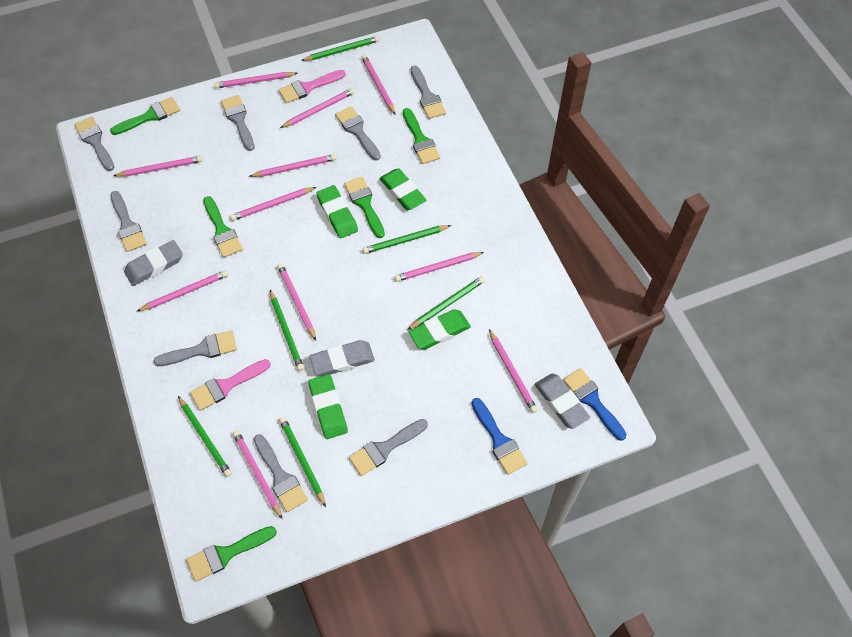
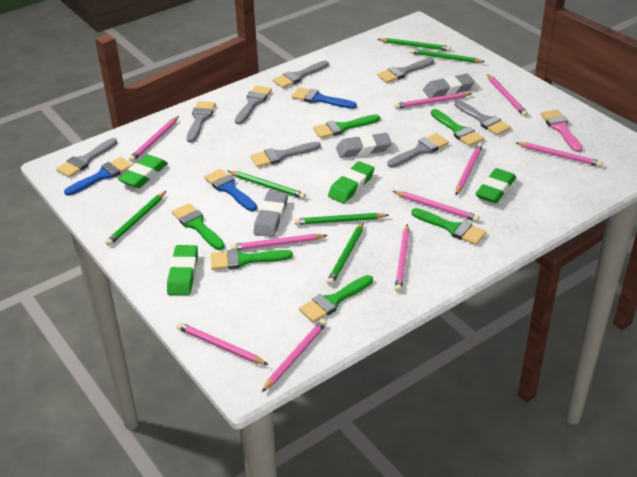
blue brush: 2 -> 3
green brush: 5 -> 6
pink brush: 2 -> 1
pink pencil: 11 -> 10

